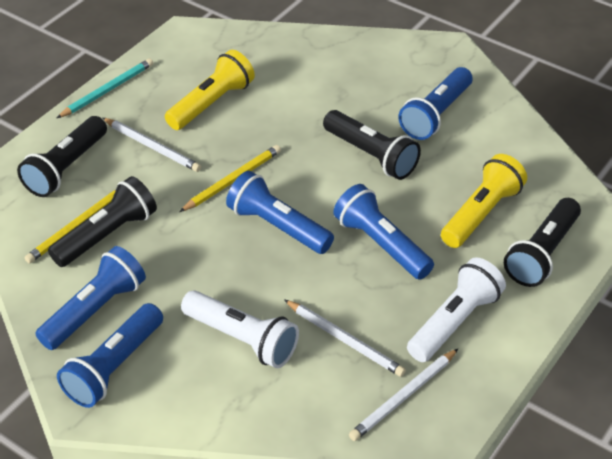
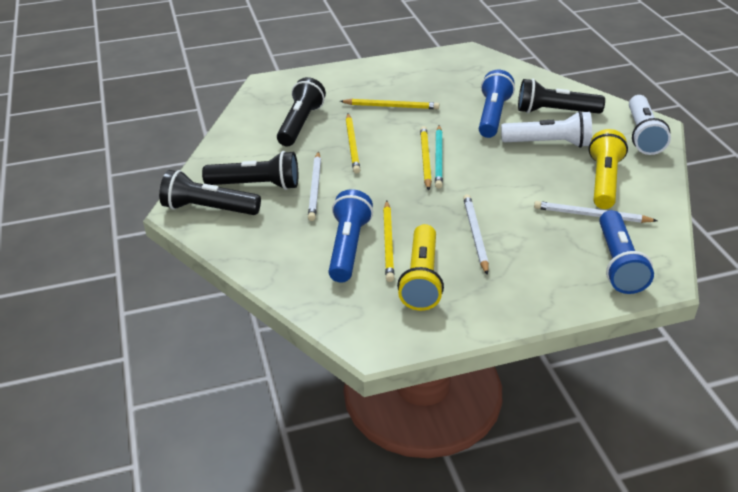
blue flashlight: 5 -> 3
yellow pencil: 2 -> 4

